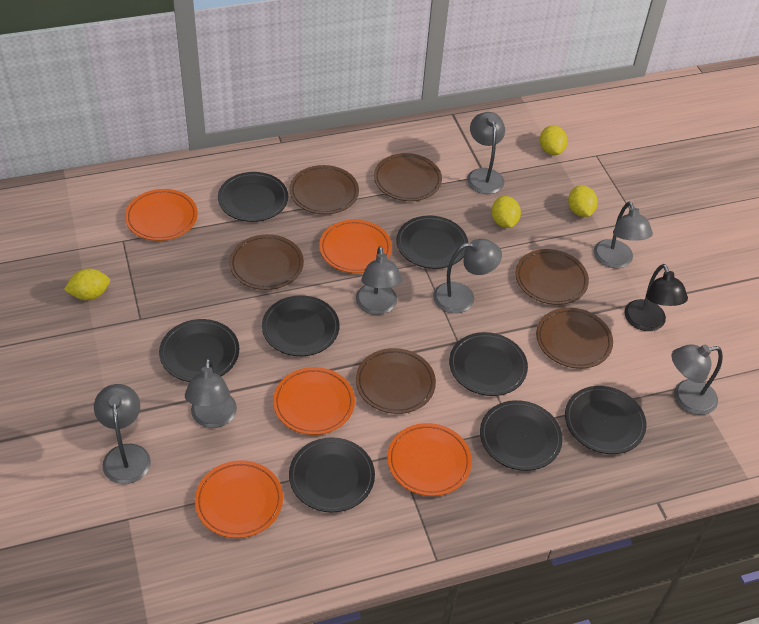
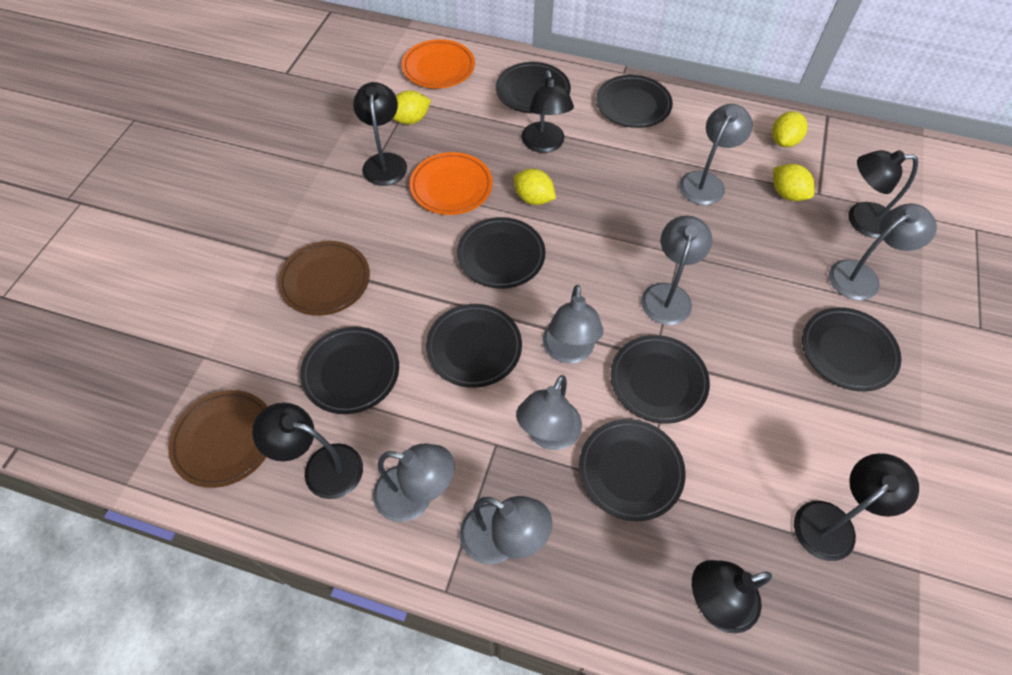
black lamp: 1 -> 6
brown plate: 6 -> 2
orange plate: 5 -> 2

